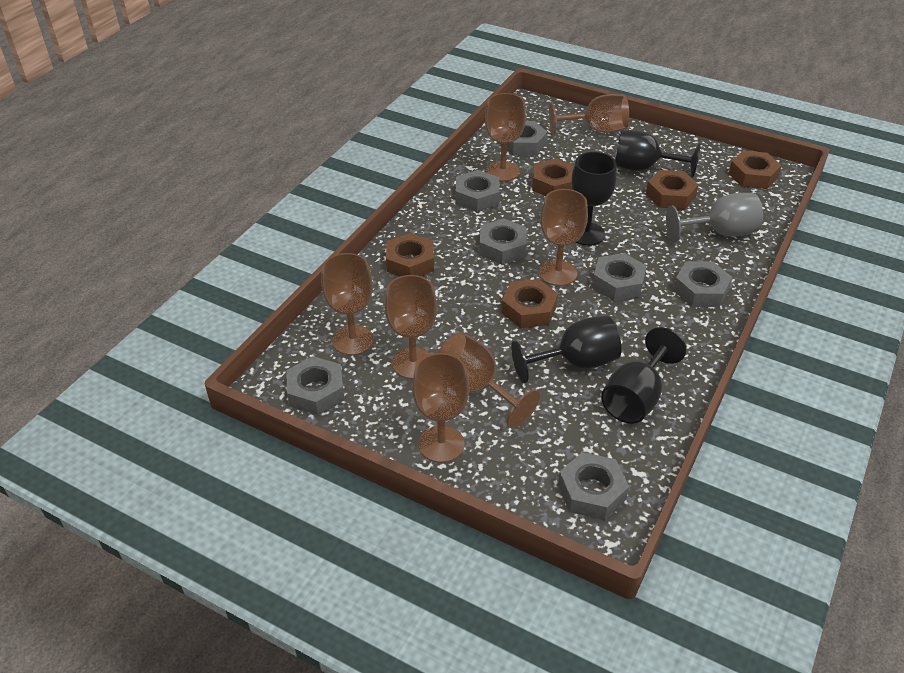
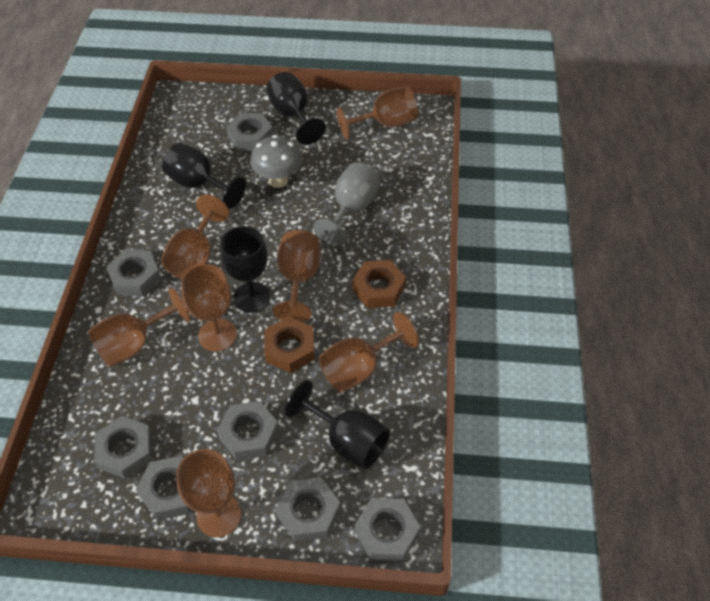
brown nut: 5 -> 2
grey mushroom: 0 -> 1

